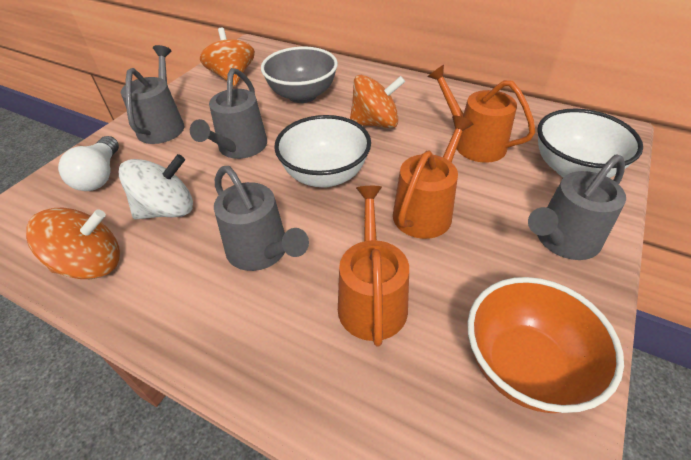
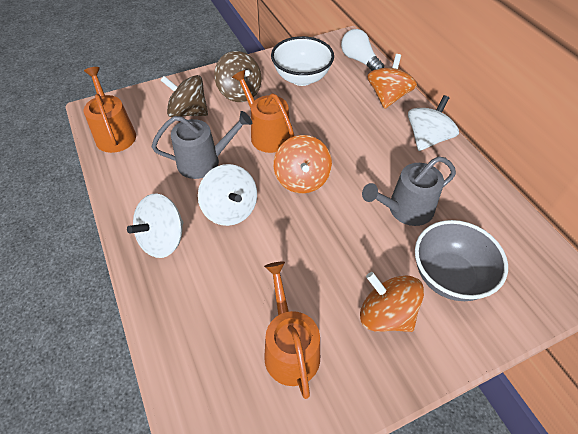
brown spinning top: 0 -> 2
grey watering can: 4 -> 2
orange bowl: 1 -> 0
white bowl: 2 -> 1
white spinning top: 1 -> 3

